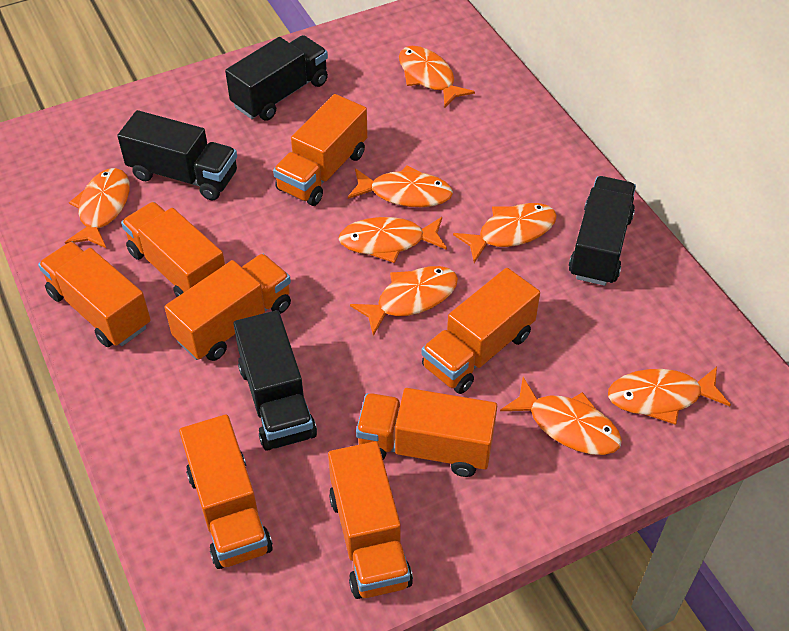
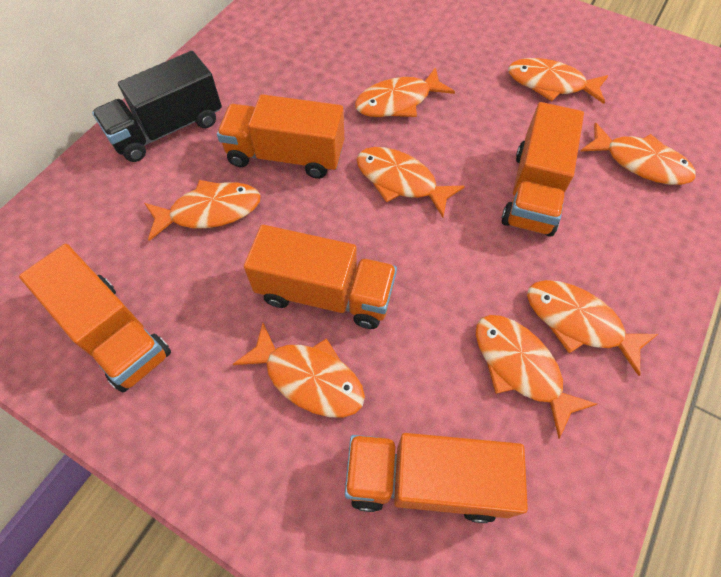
black truck: 4 -> 1
orange truck: 8 -> 5

